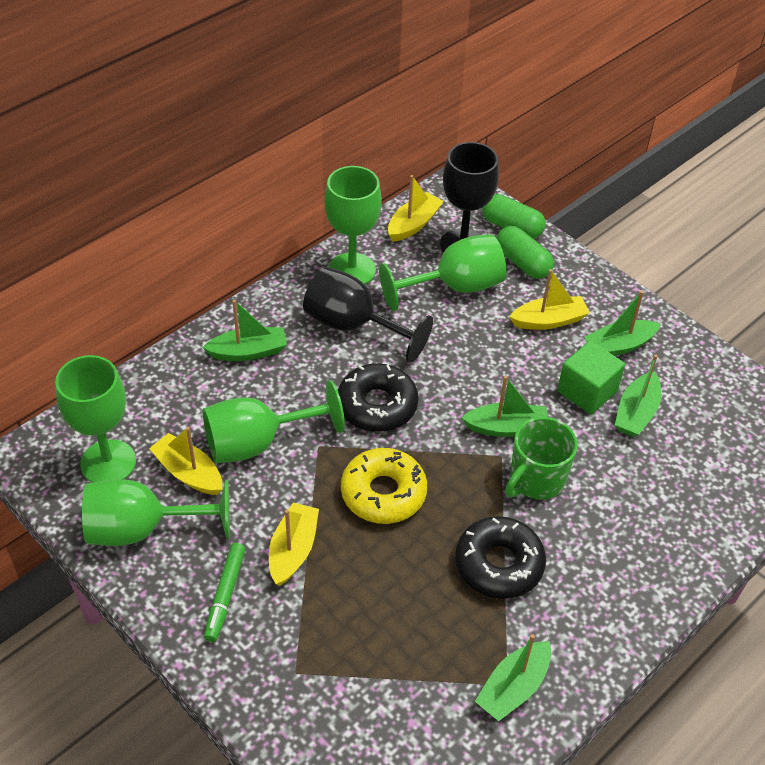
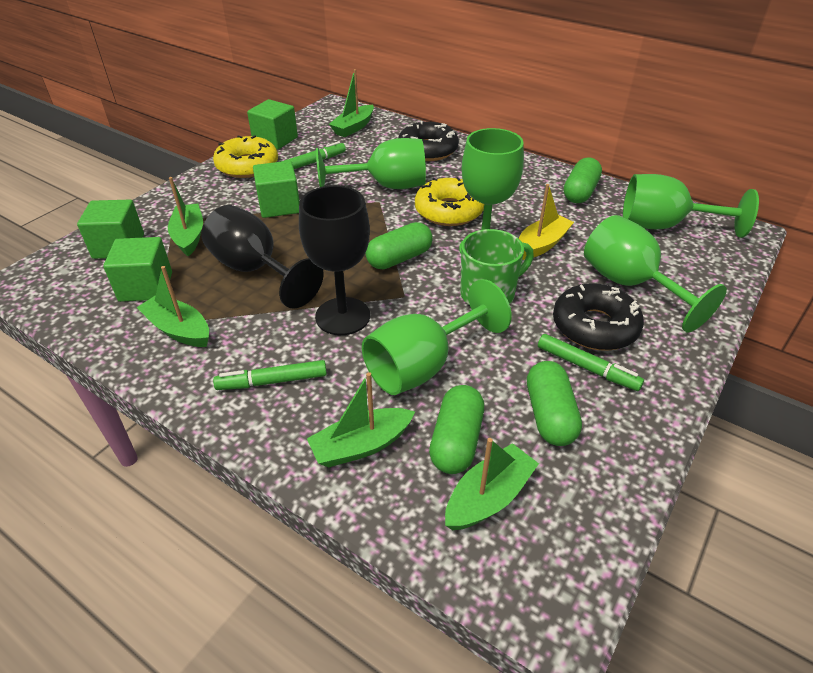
green capsule: 2 -> 4
green cube: 1 -> 4
green marker: 1 -> 3
yellow boat: 4 -> 1
yellow donut: 1 -> 2

